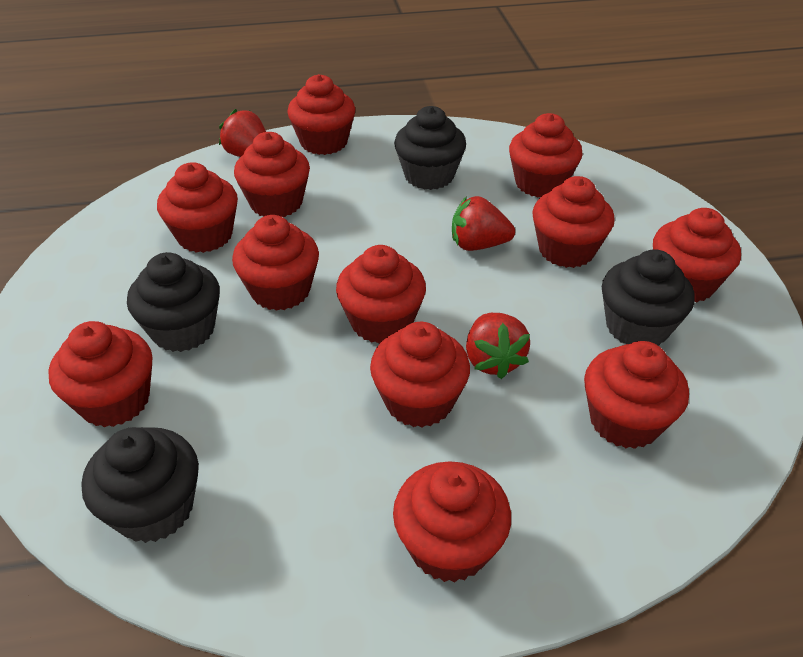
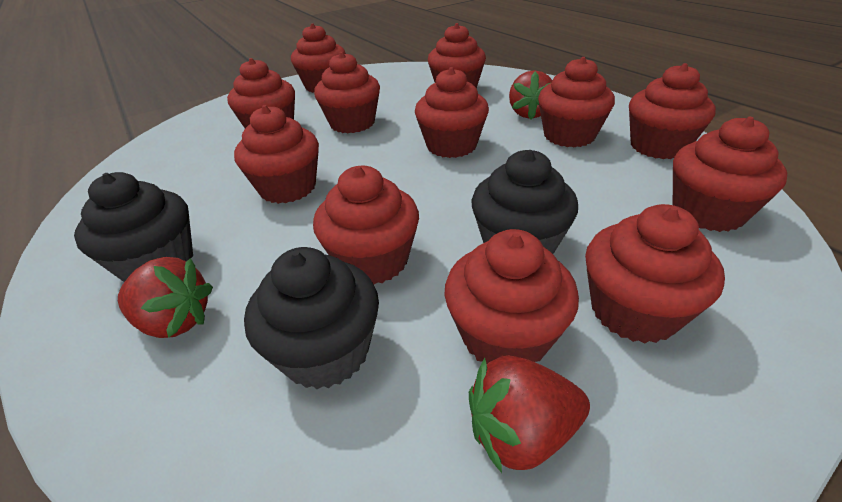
black cupcake: 4 -> 3

